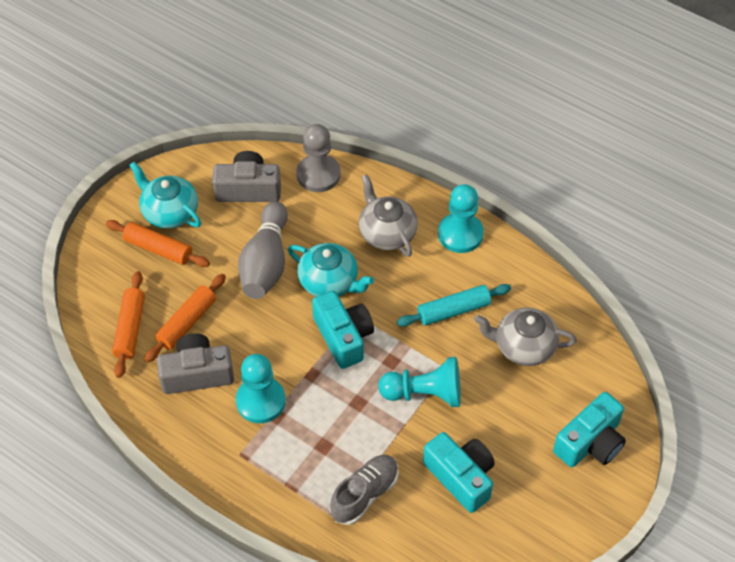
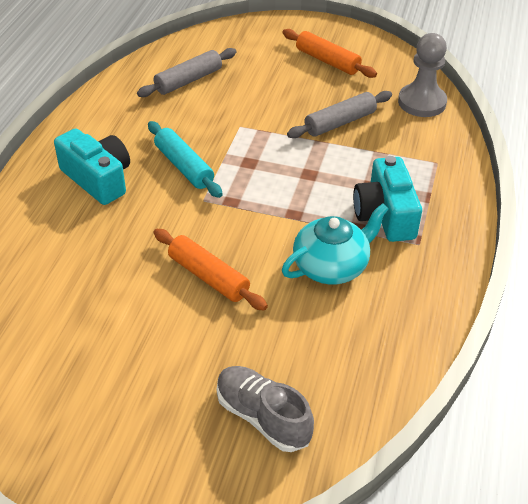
grey bowling pin: 1 -> 0
grey camera: 2 -> 0
grey rolling pin: 0 -> 2
grey teapot: 2 -> 0
orange rolling pin: 3 -> 2
turquoise camera: 3 -> 2
turquoise pawn: 3 -> 0
turquoise teapot: 2 -> 1

